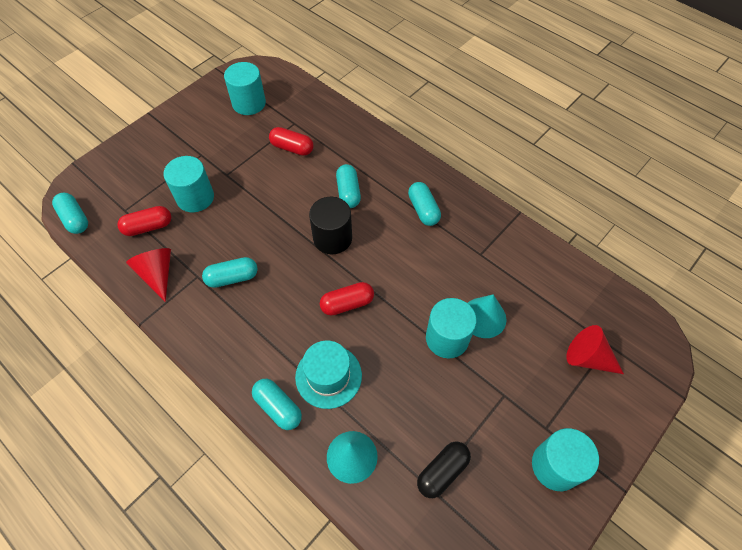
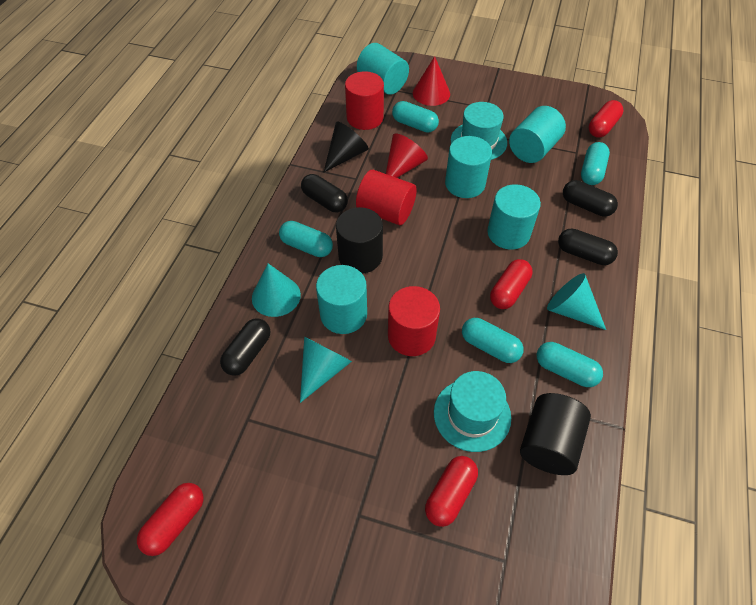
black capsule: 1 -> 4
black cone: 0 -> 1
black cylinder: 1 -> 2
red capsule: 3 -> 4
red cylinder: 0 -> 3
turquoise cone: 2 -> 3
turquoise cylinder: 4 -> 5
turquoise hat: 1 -> 2

